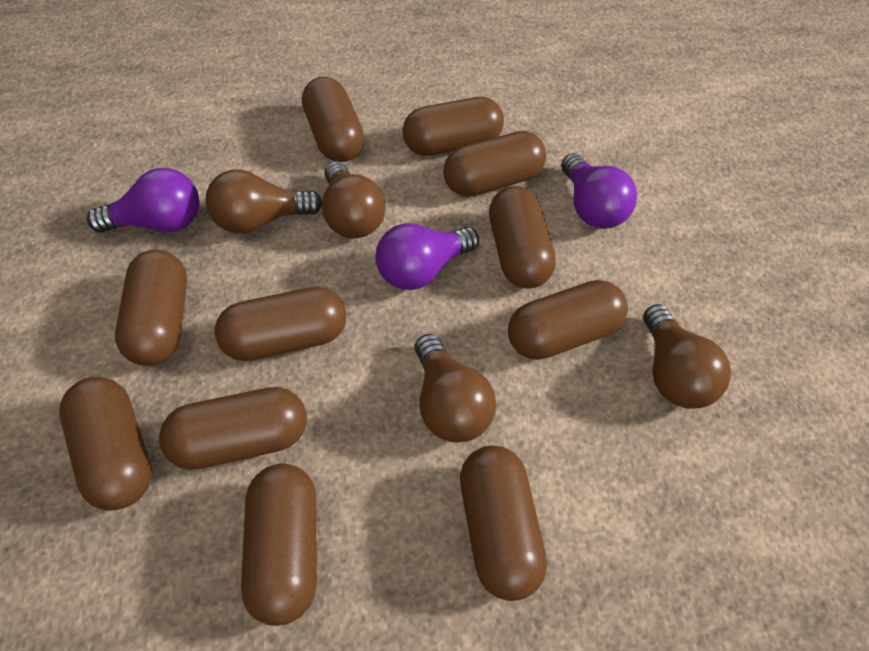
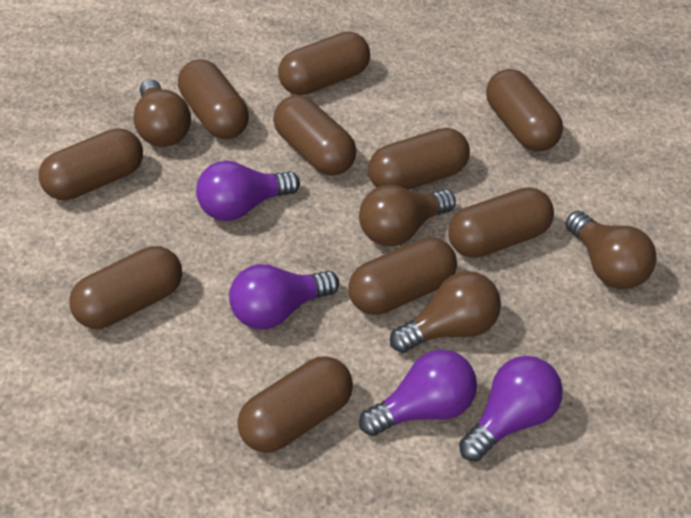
brown capsule: 11 -> 10
purple light bulb: 3 -> 4

